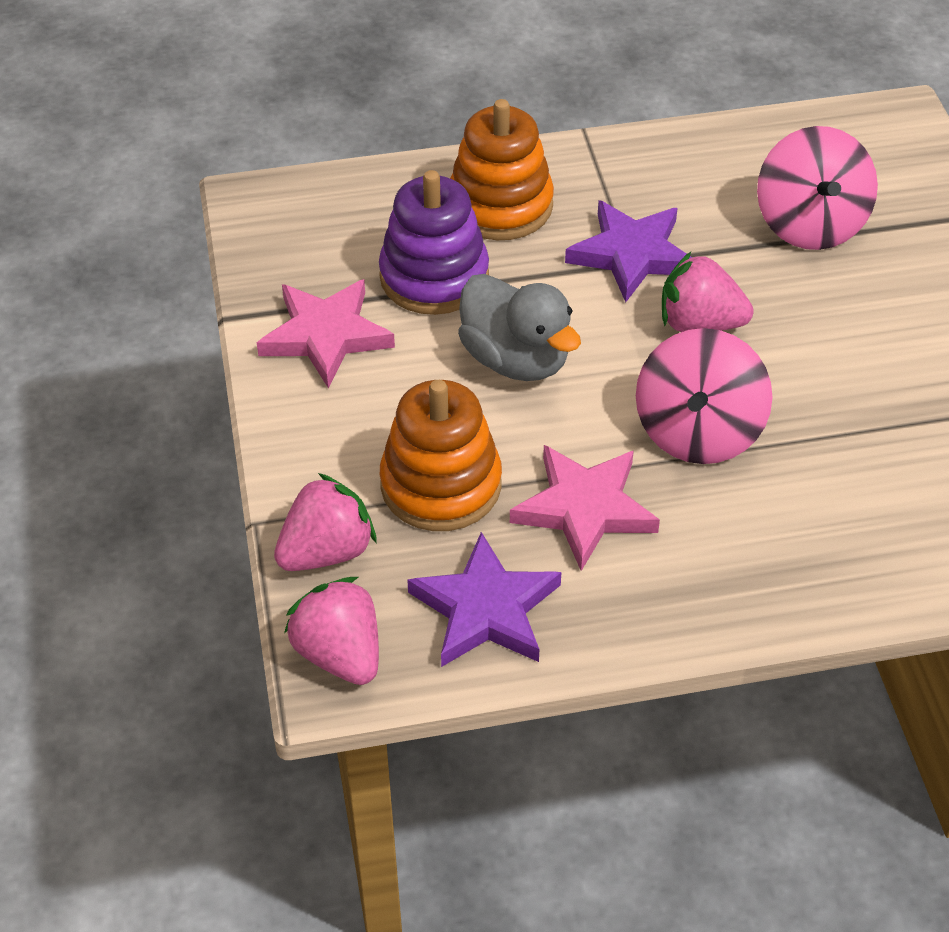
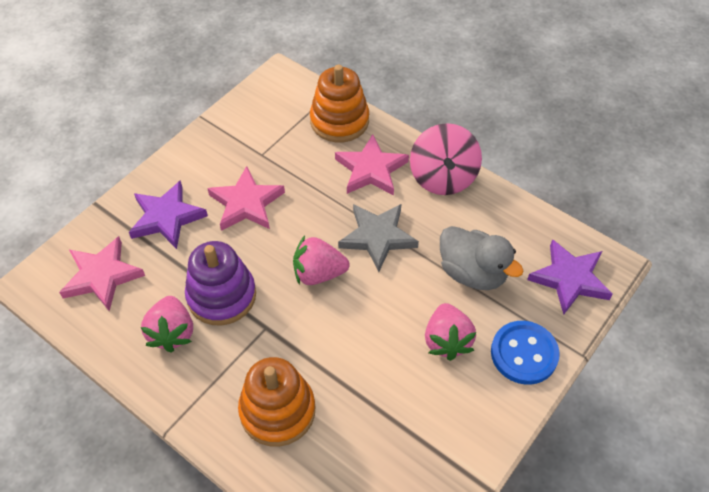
blue button: 0 -> 1
grey star: 0 -> 1
pink spinning top: 2 -> 1
pink star: 2 -> 3

